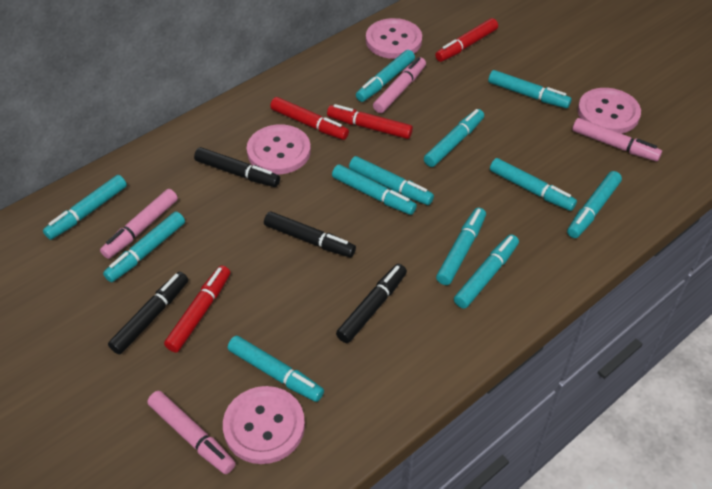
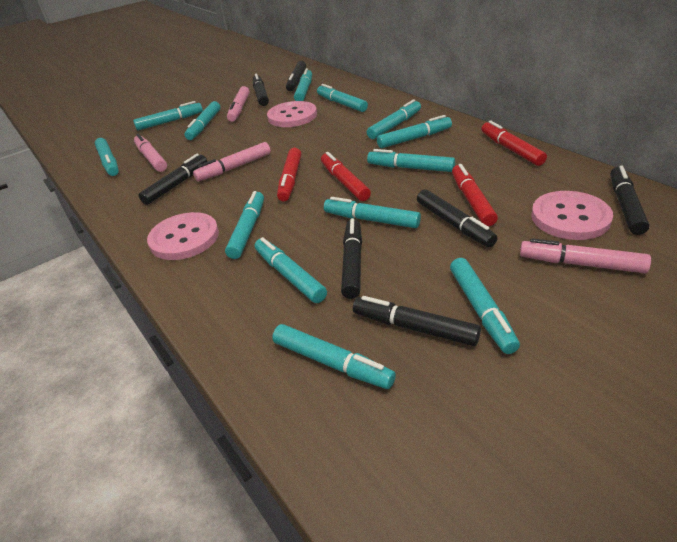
black marker: 4 -> 7
pink button: 4 -> 3
turquoise marker: 12 -> 13

